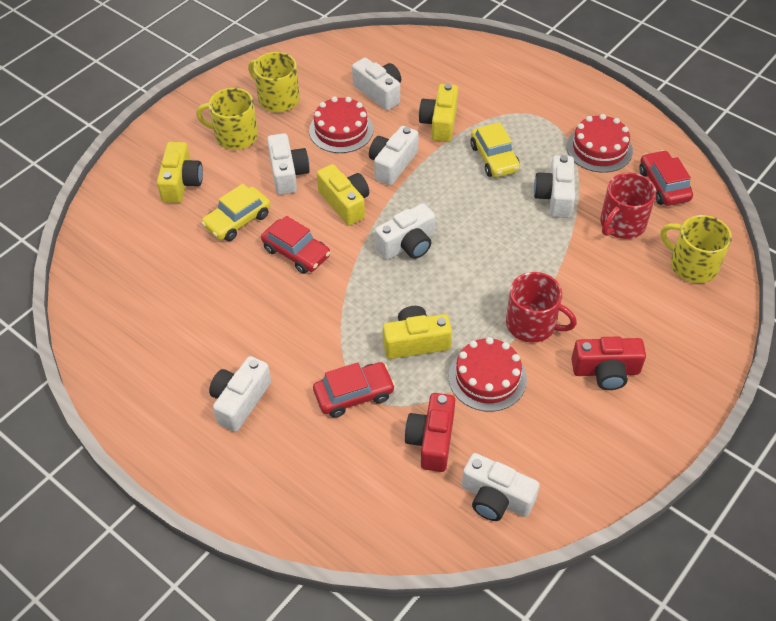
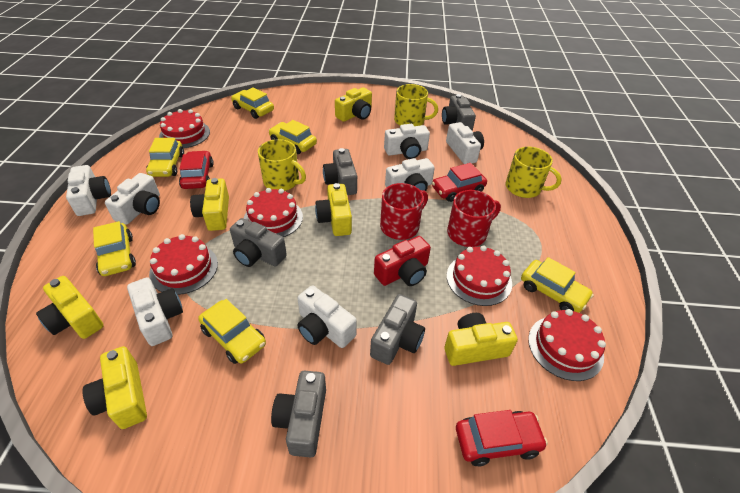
grey camera: 0 -> 5
red cake: 3 -> 5
red camera: 2 -> 1
yellow camera: 4 -> 6
yellow car: 2 -> 6

